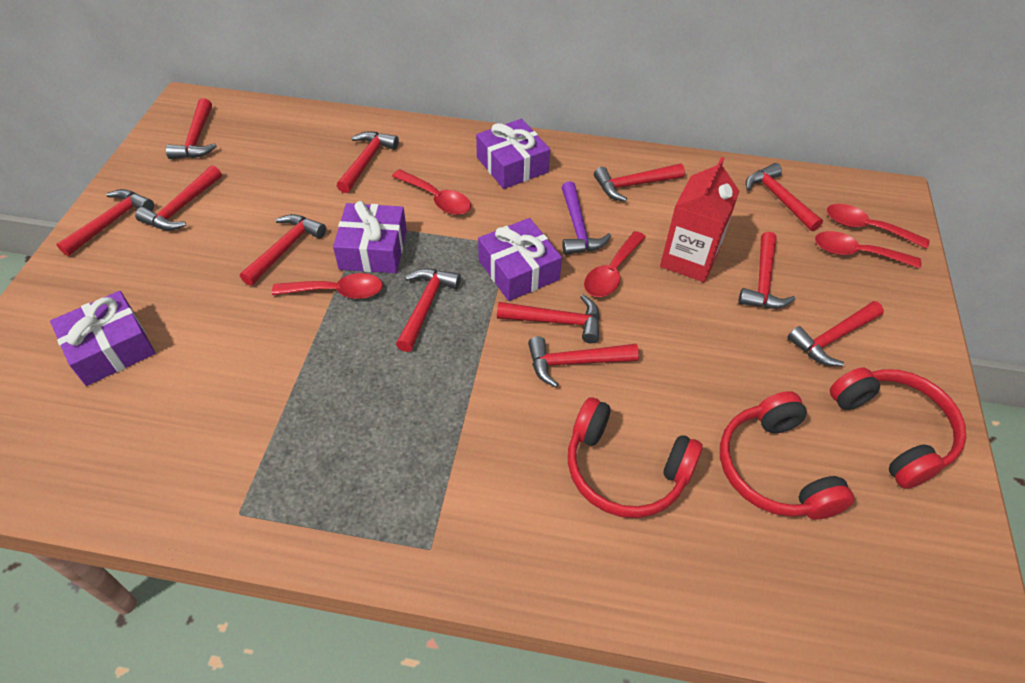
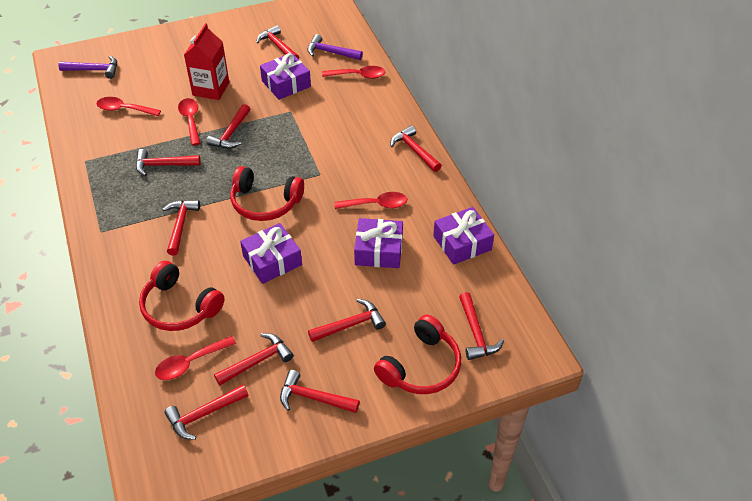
purple hammer: 1 -> 2
red hammer: 12 -> 10

